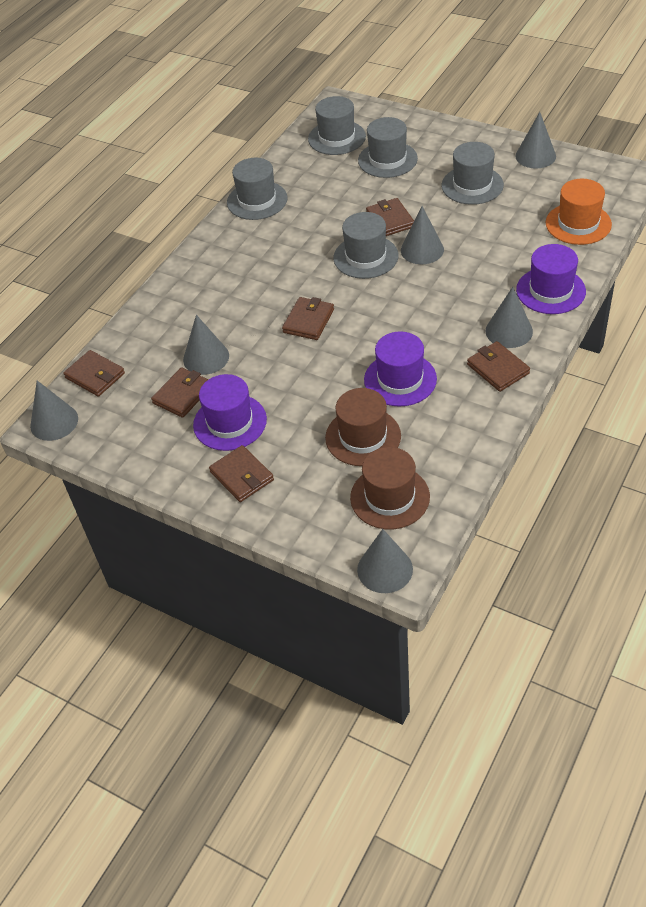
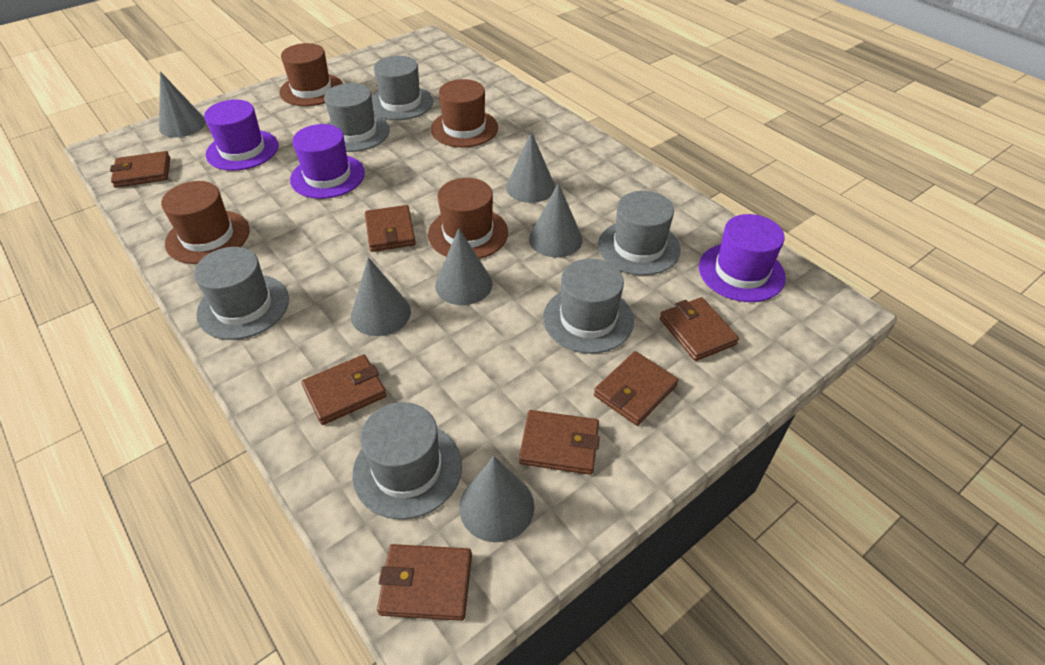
brown hat: 2 -> 4
brown wallet: 6 -> 7
grey hat: 5 -> 6
orange hat: 1 -> 0

